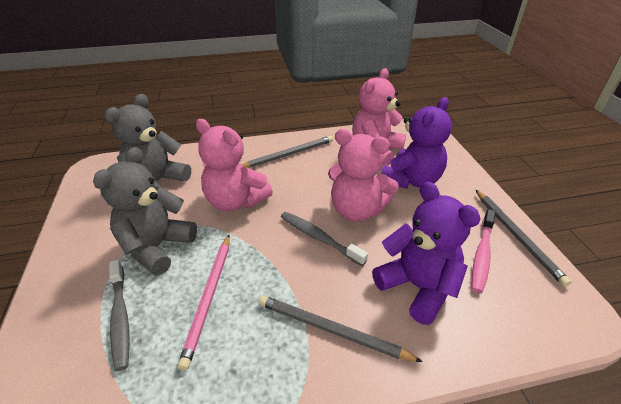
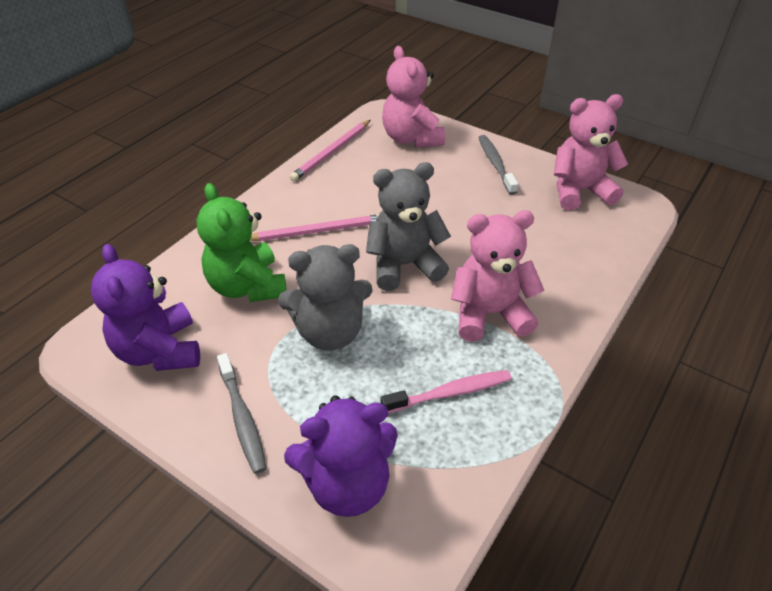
green teddy bear: 0 -> 1
grey pencil: 3 -> 0
pink pencil: 1 -> 2

